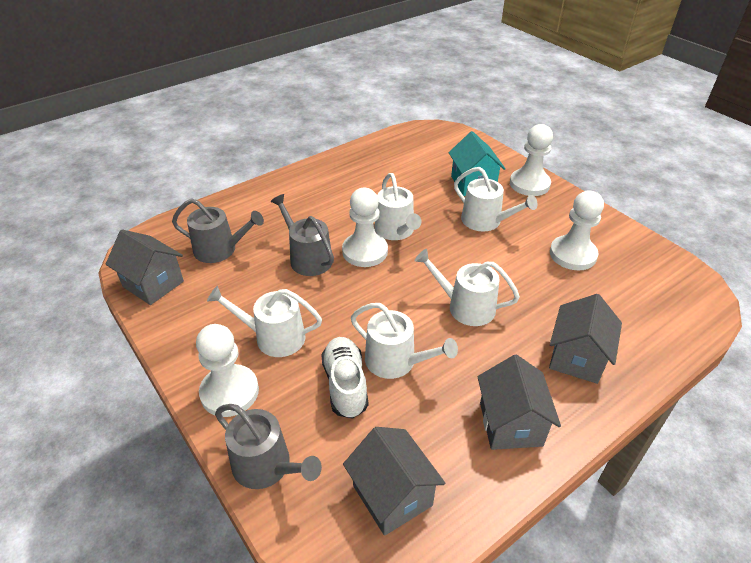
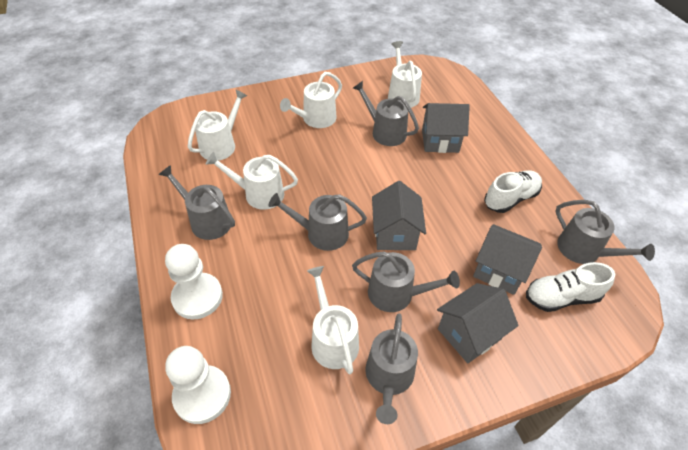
grey watering can: 3 -> 6
turquoise house: 1 -> 0
white pawn: 4 -> 2
white shoe: 1 -> 2

